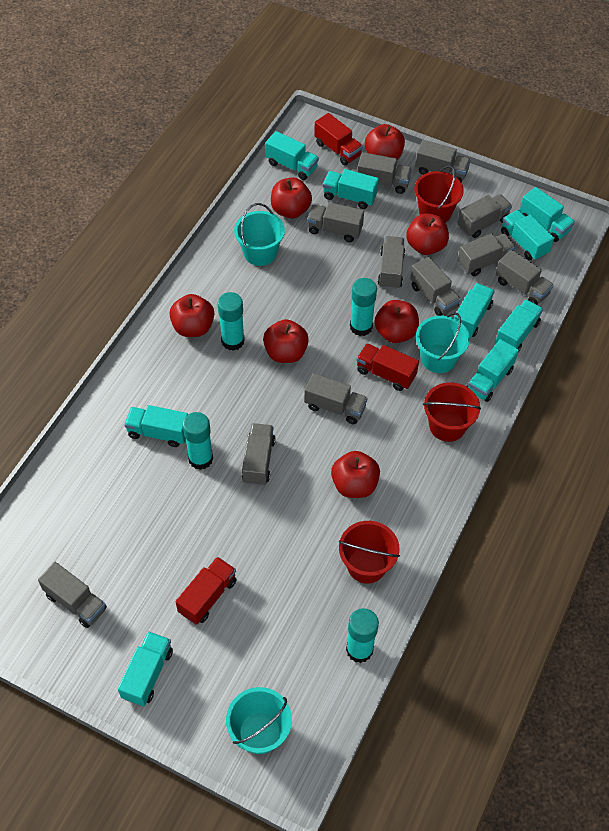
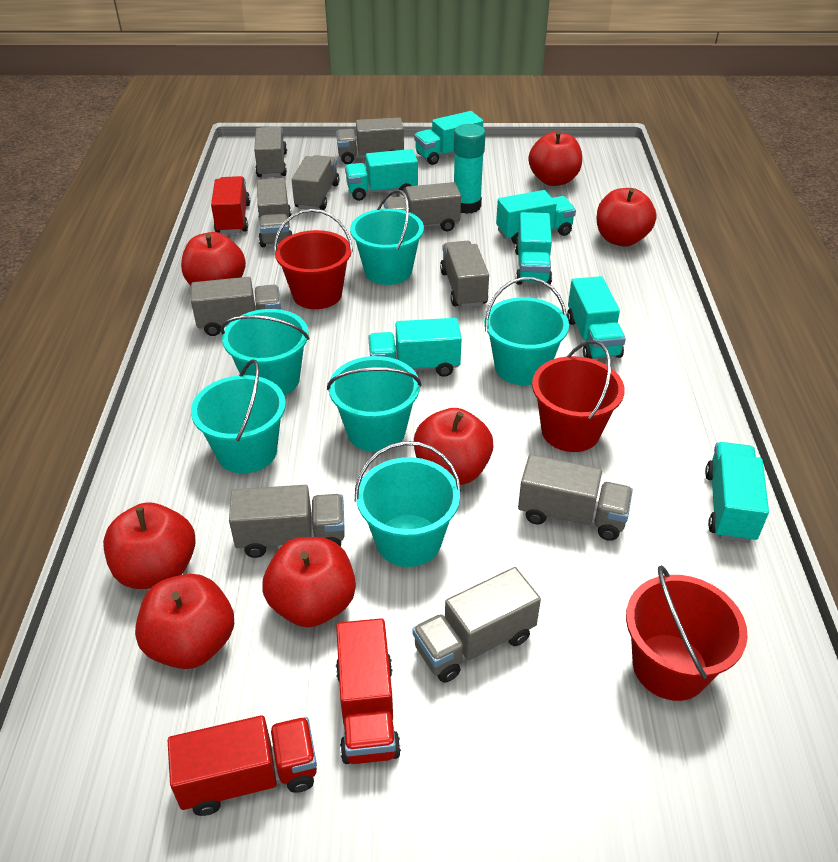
grey truck: 11 -> 10
turquoise bucket: 3 -> 6
turquoise glue stick: 4 -> 1
turquoise truck: 9 -> 7

